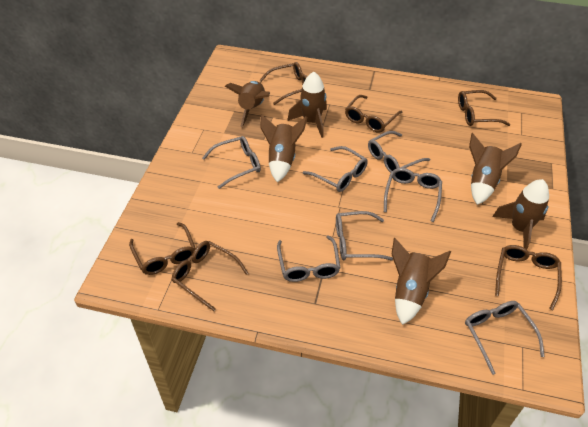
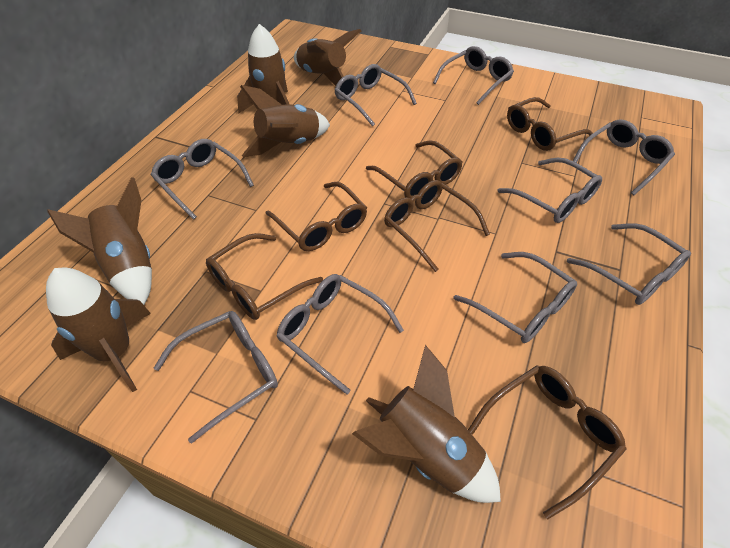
grey glasses: 7 -> 9

